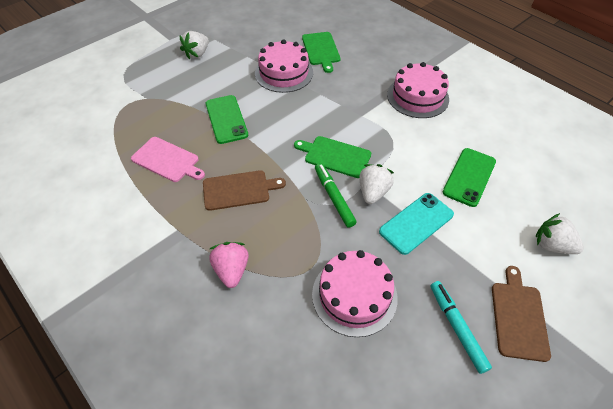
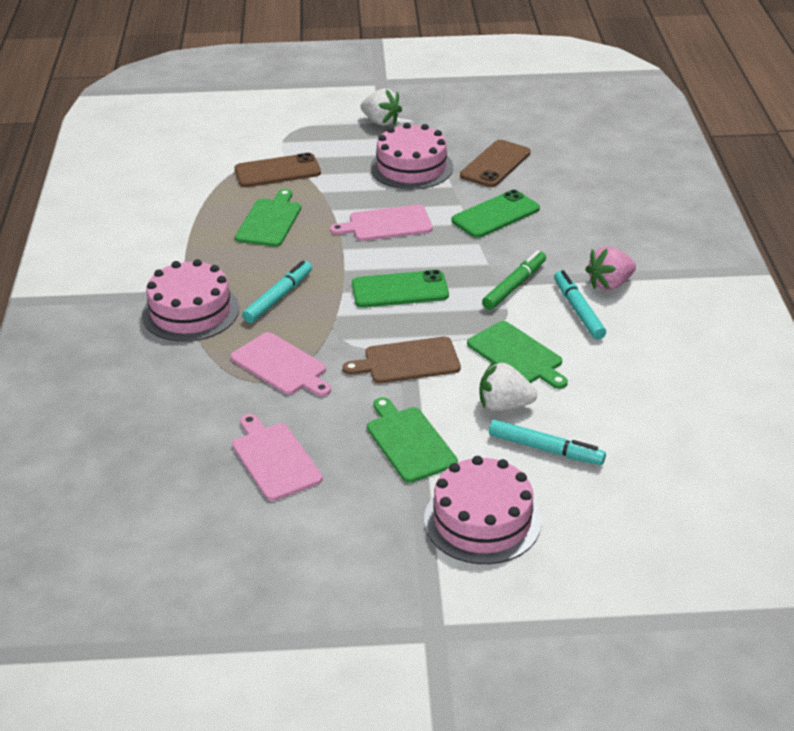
brown cutting board: 2 -> 1
brown phone: 0 -> 2
green cutting board: 2 -> 3
pink cutting board: 1 -> 3
turquoise marker: 1 -> 3
turquoise phone: 1 -> 0
white strawberry: 3 -> 2

